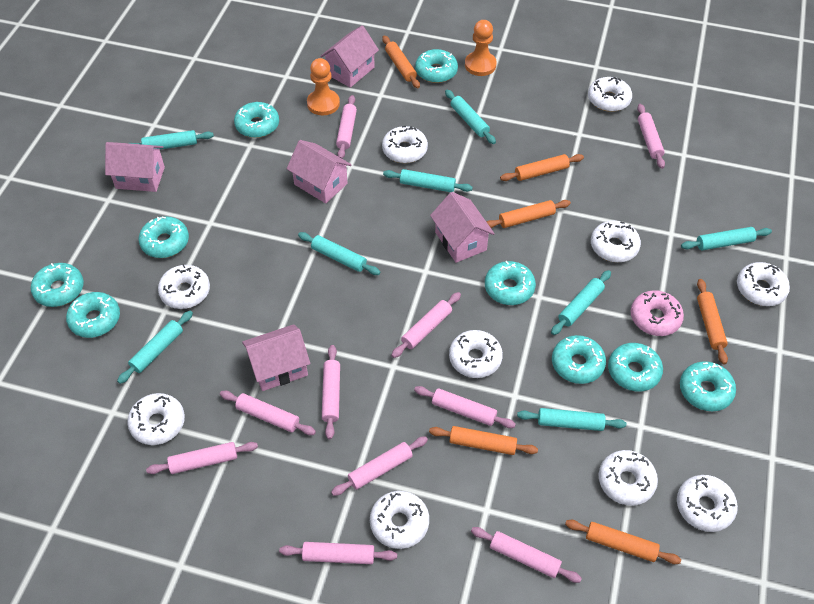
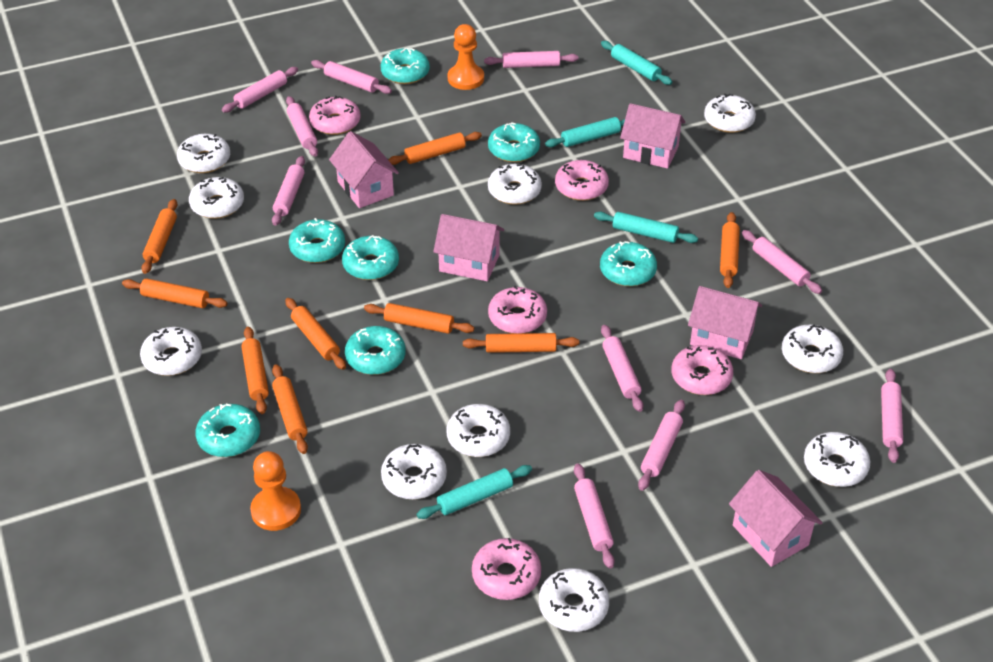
orange rolling pin: 6 -> 9
pink donut: 1 -> 5
turquoise donut: 9 -> 7
turquoise rolling pin: 8 -> 4

